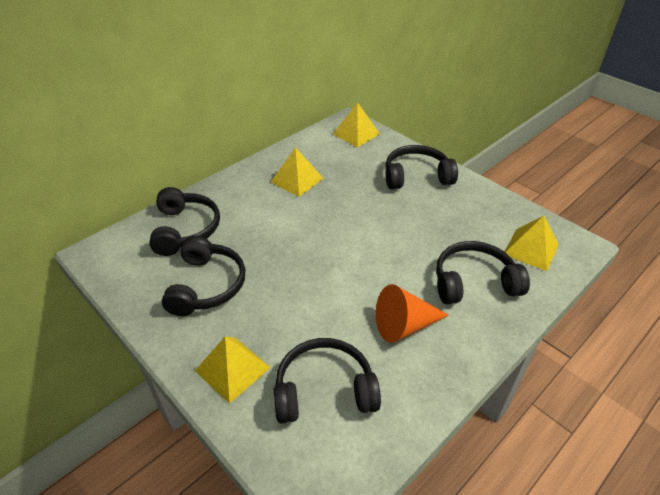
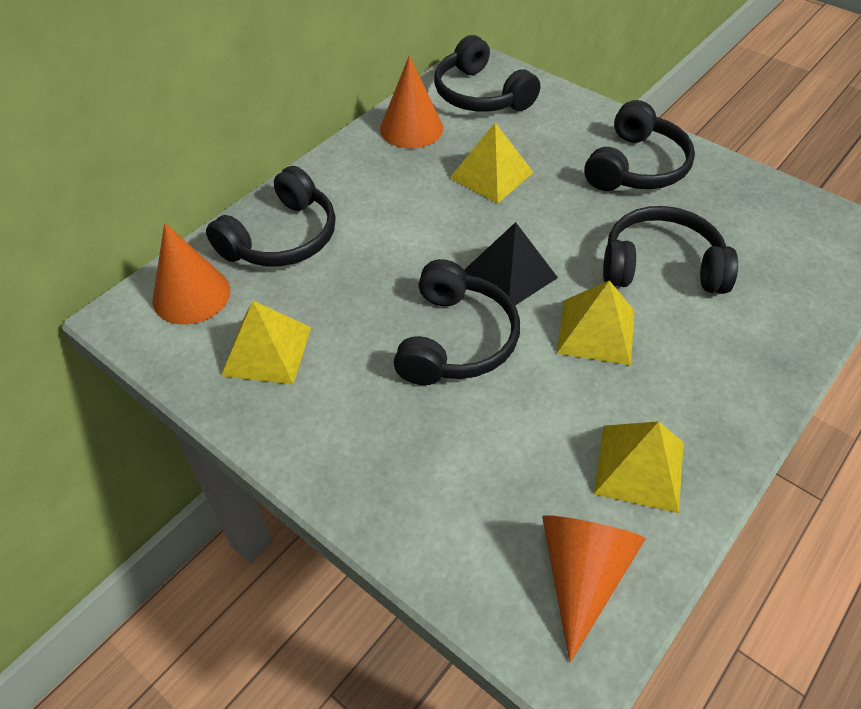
black pyramid: 0 -> 1
orange cone: 1 -> 3

